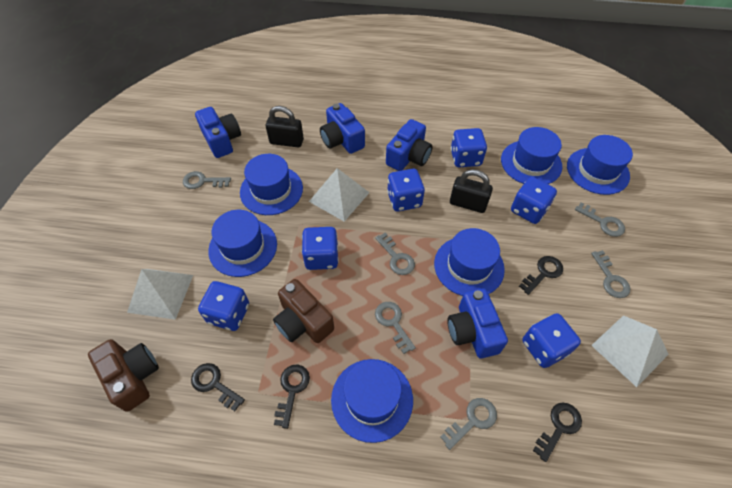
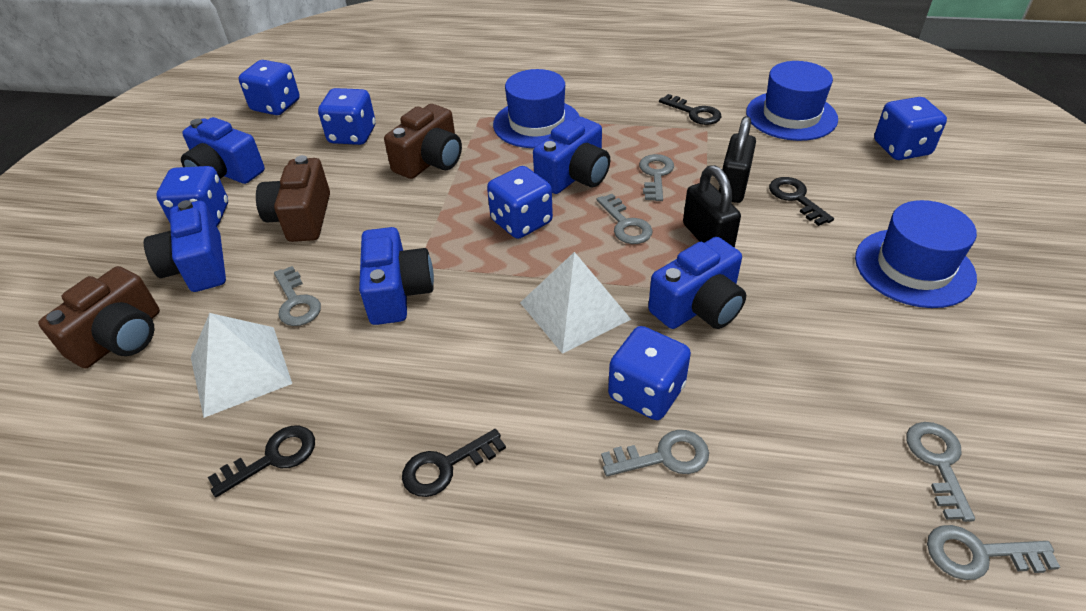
blue camera: 4 -> 5
blue hat: 6 -> 3
brown camera: 2 -> 3
white pyramid: 3 -> 2

